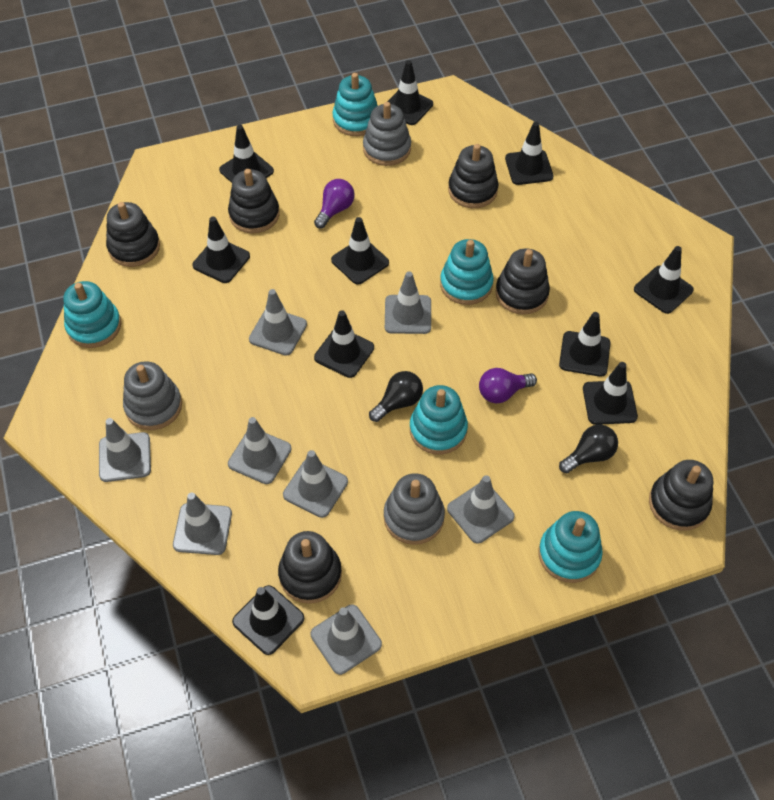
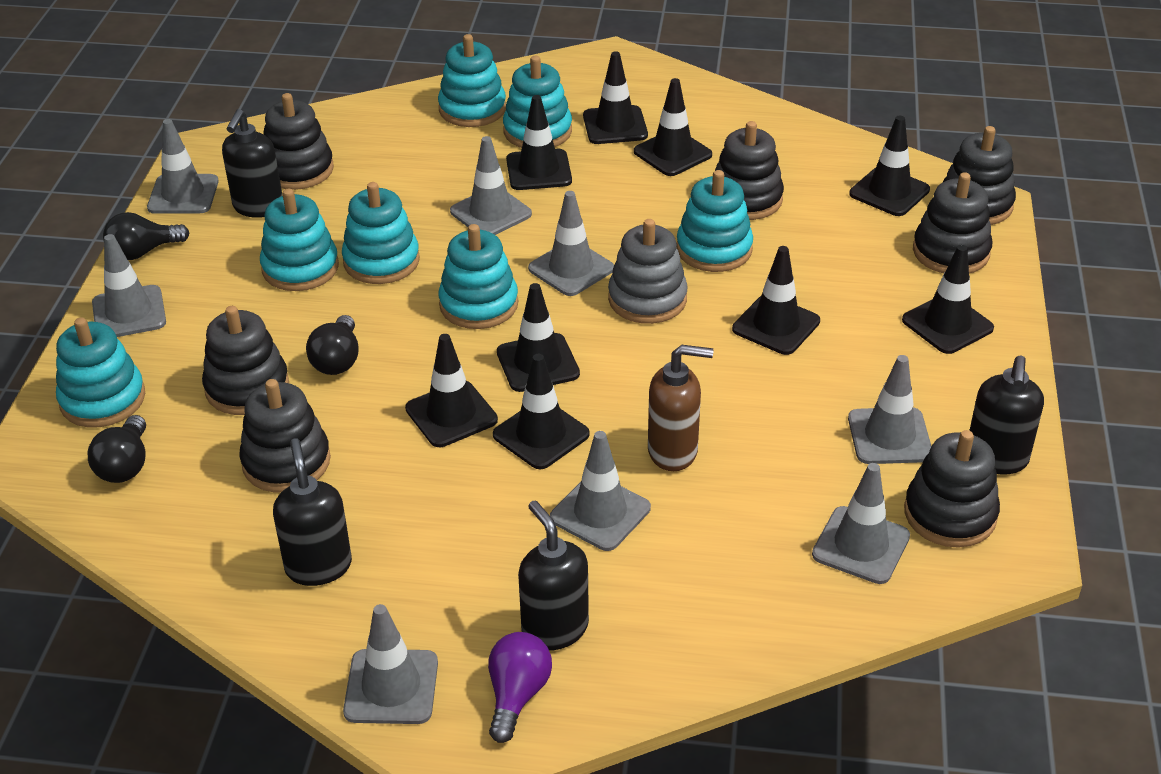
black light bulb: 2 -> 3
black soap dispenser: 0 -> 4
black stacking toy: 6 -> 7
black traffic cone: 10 -> 9
brown soap dispenser: 0 -> 1
grey stacking toy: 3 -> 1
purple light bulb: 2 -> 1
turquoise stacking toy: 5 -> 7

